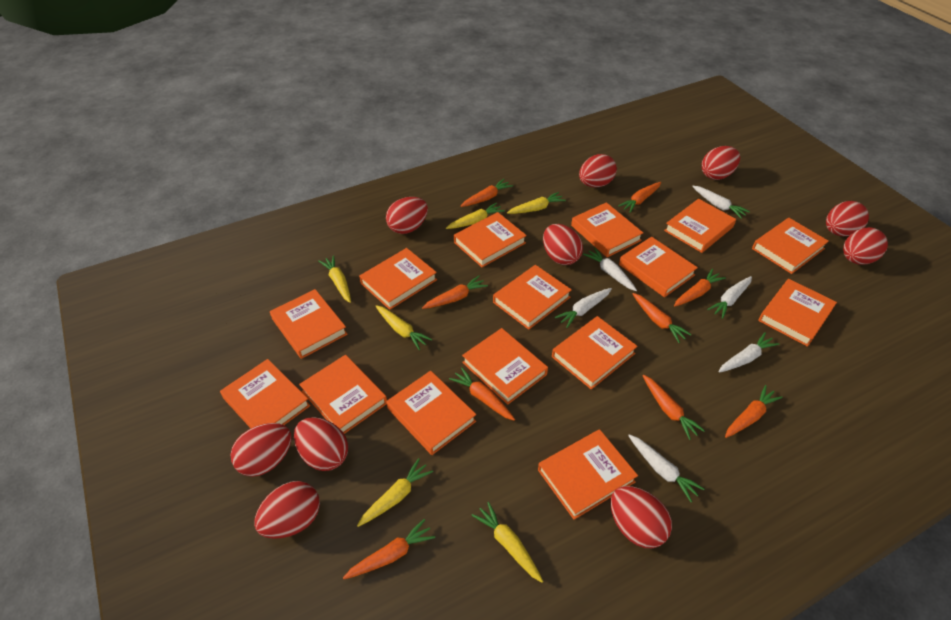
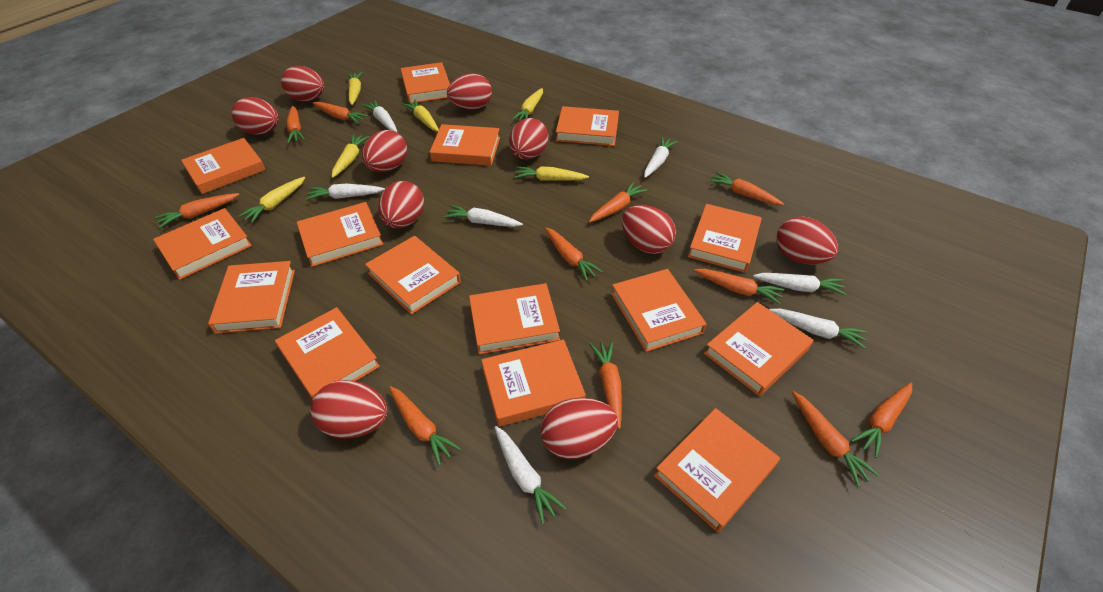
orange carrot: 9 -> 11
white carrot: 6 -> 7

